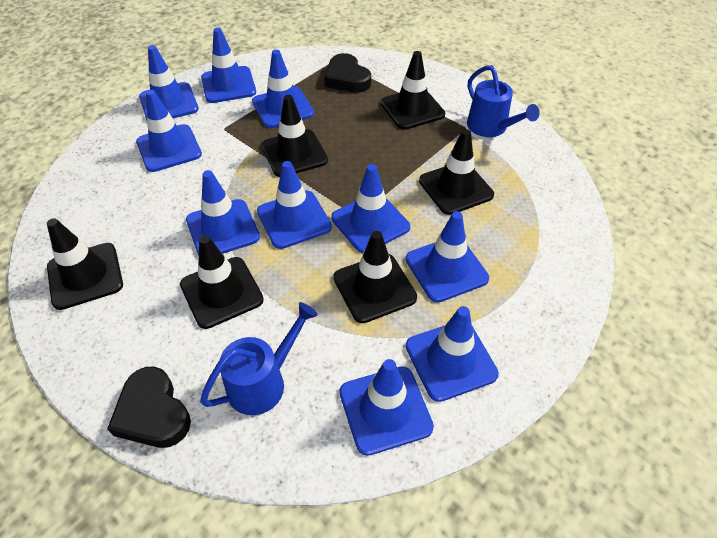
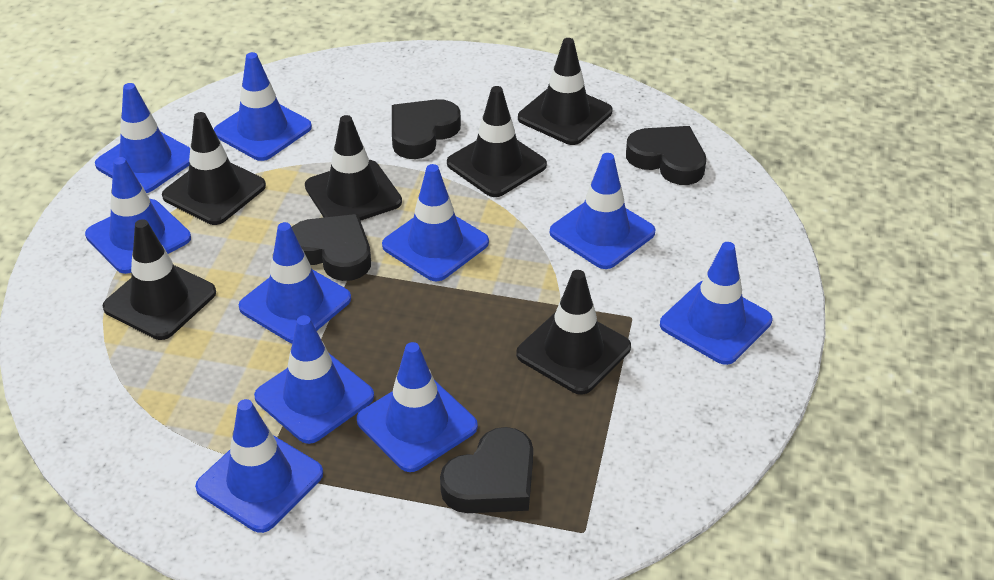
black heart: 2 -> 4
blue watering can: 2 -> 0

